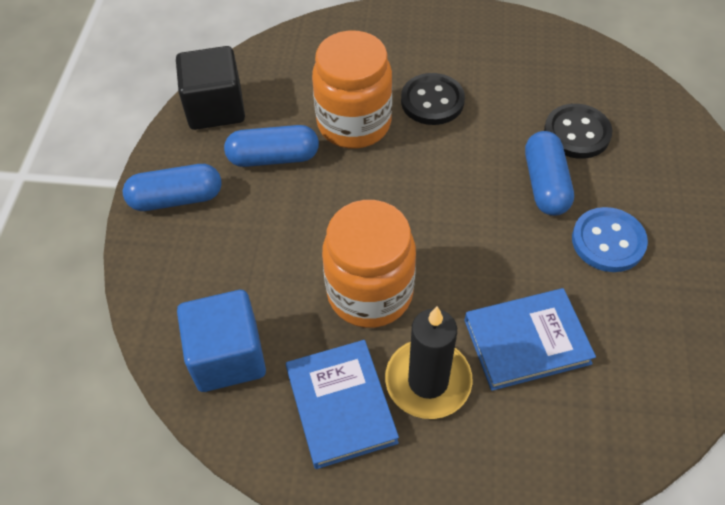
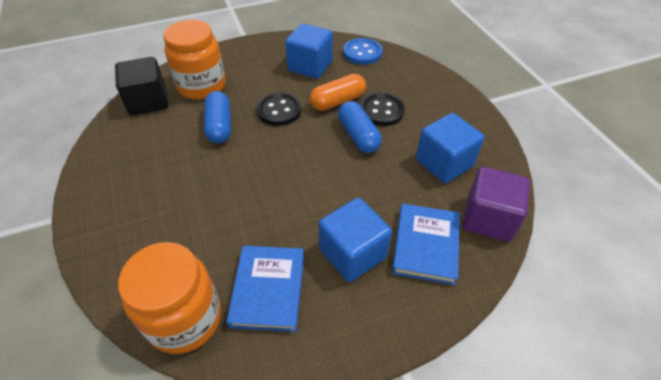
black candle: 1 -> 0
blue capsule: 3 -> 2
blue cube: 1 -> 3
orange capsule: 0 -> 1
purple cube: 0 -> 1

